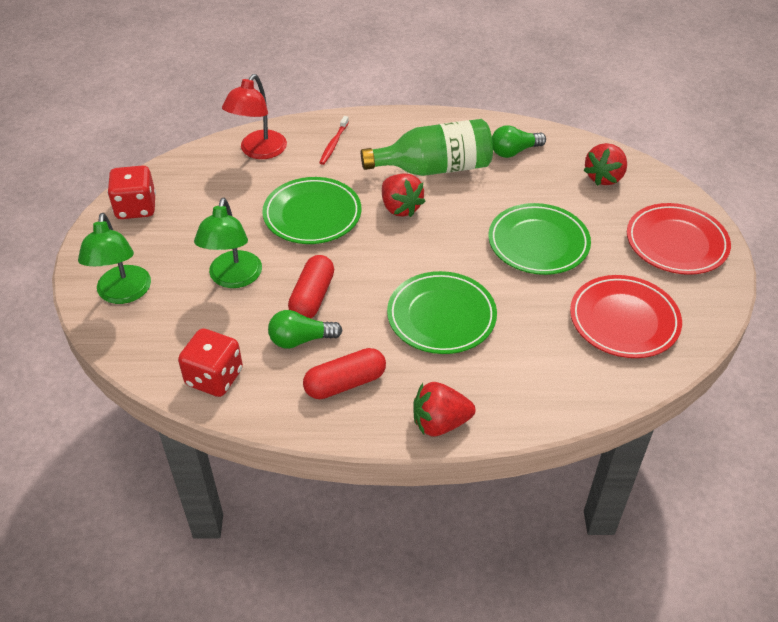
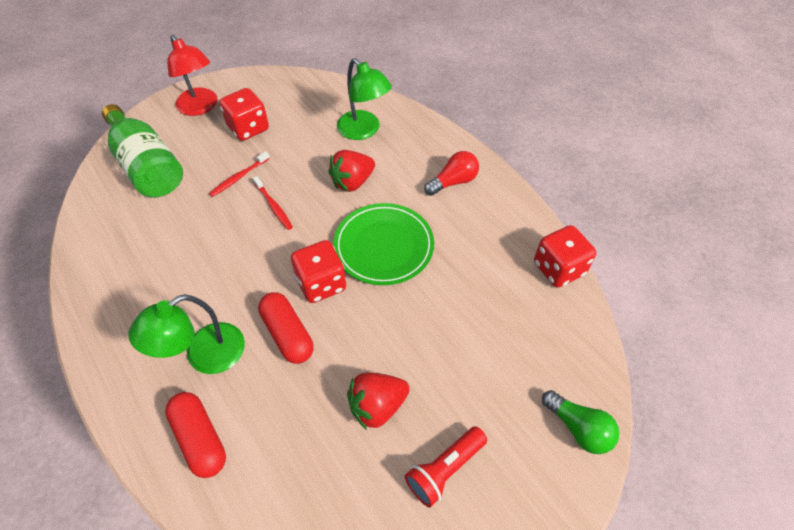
green light bulb: 2 -> 1
green plate: 3 -> 1
red dice: 2 -> 3
red flashlight: 0 -> 1
red light bulb: 0 -> 1
red plate: 2 -> 0
red strawberry: 3 -> 2
red toothbrush: 1 -> 2

